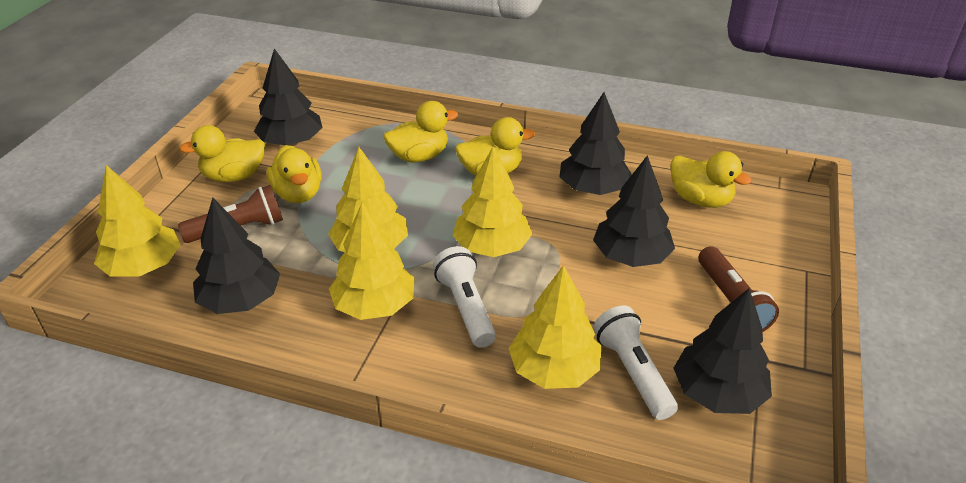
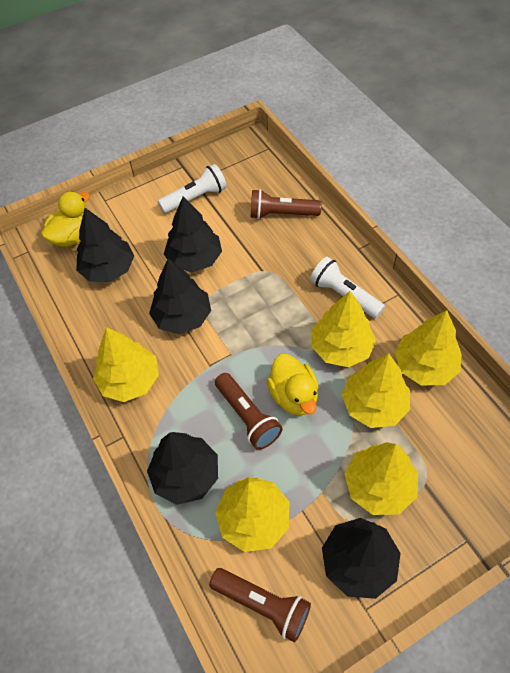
brown flashlight: 2 -> 3
yellow duck: 5 -> 2
yellow tree: 5 -> 6

